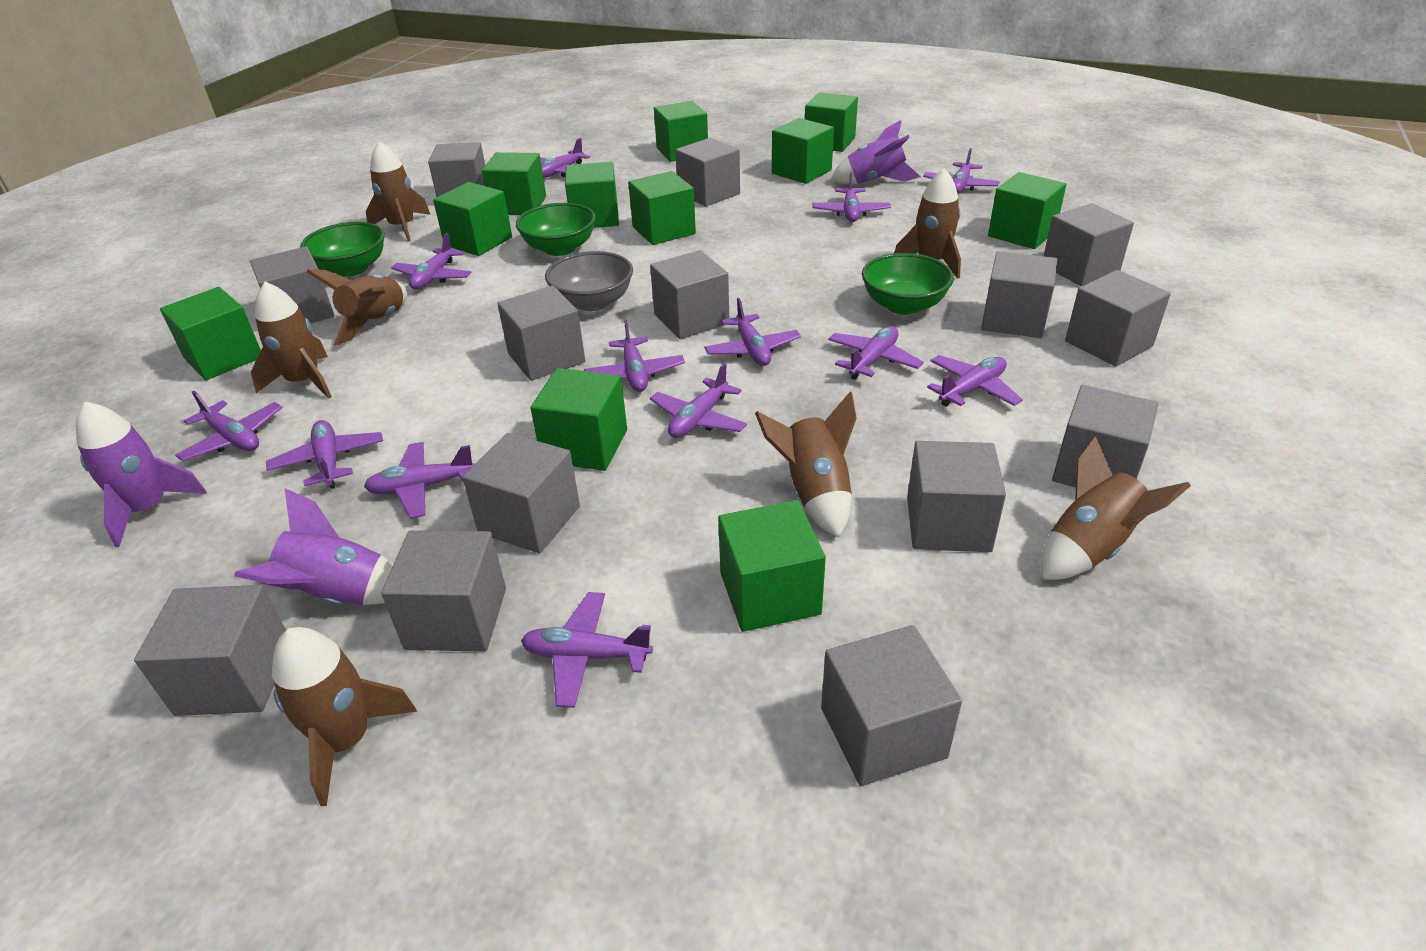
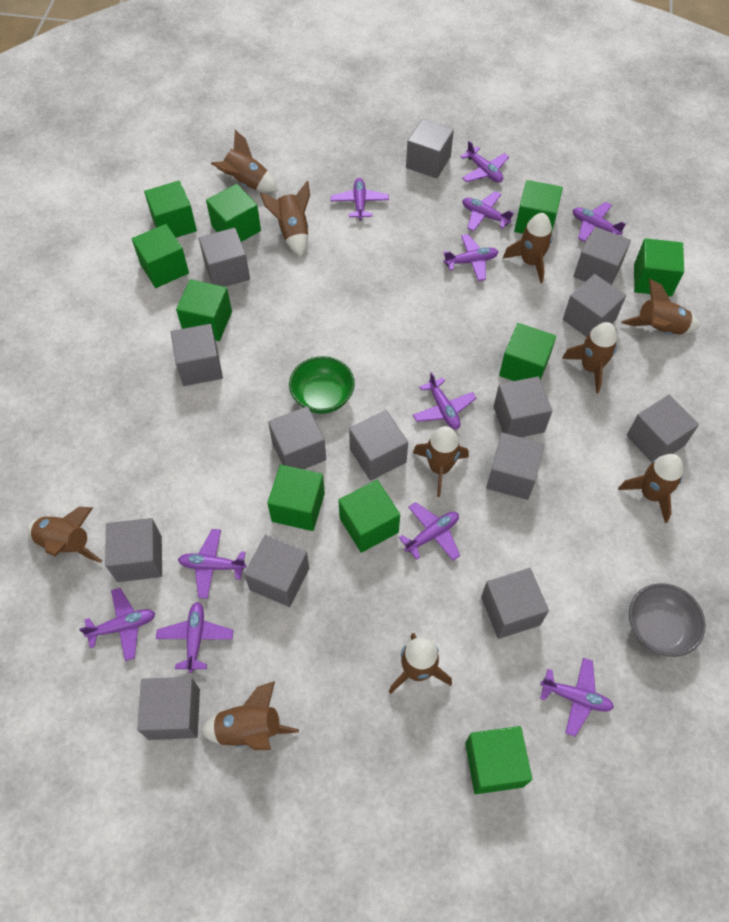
brown rocket: 7 -> 10
green bowl: 3 -> 1
green cube: 11 -> 10
purple plane: 13 -> 11
purple rocket: 3 -> 0

